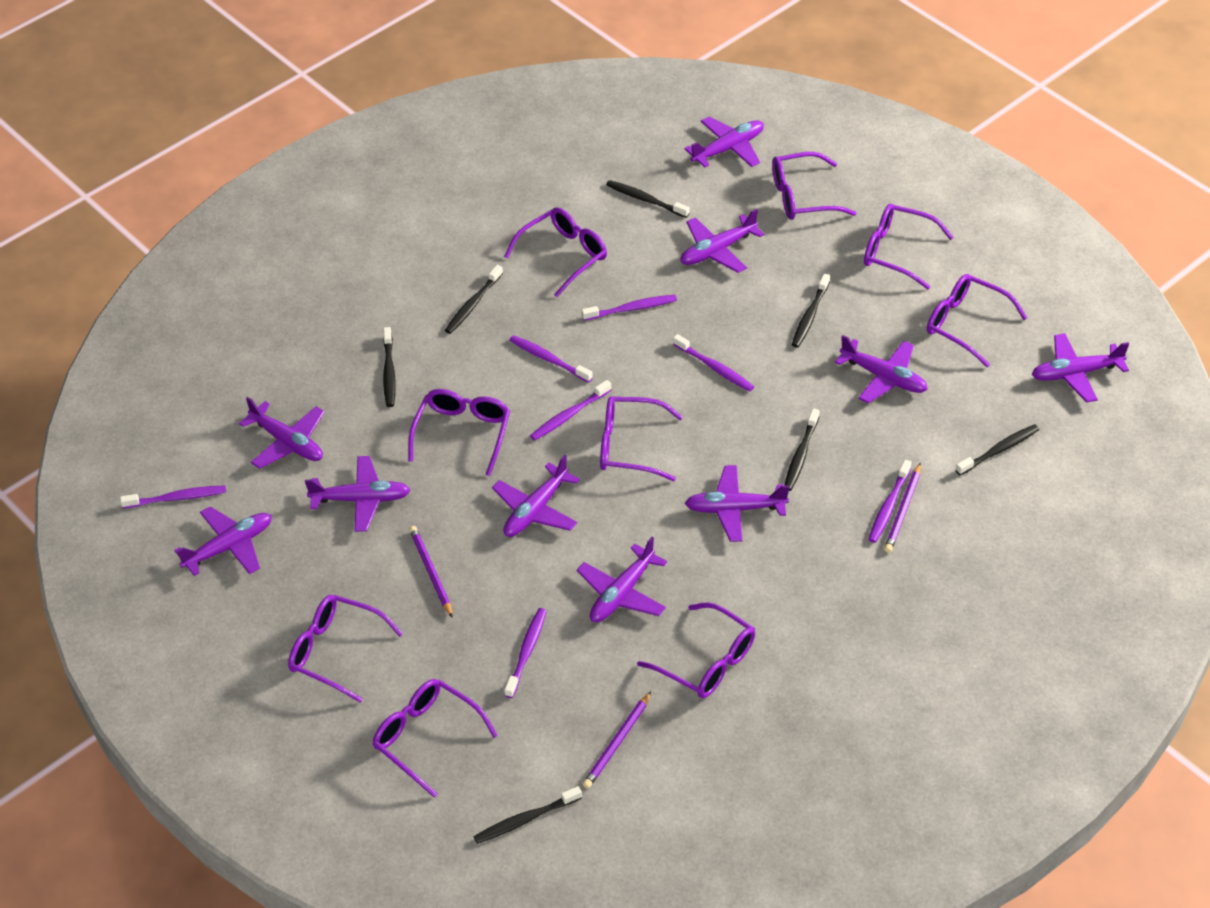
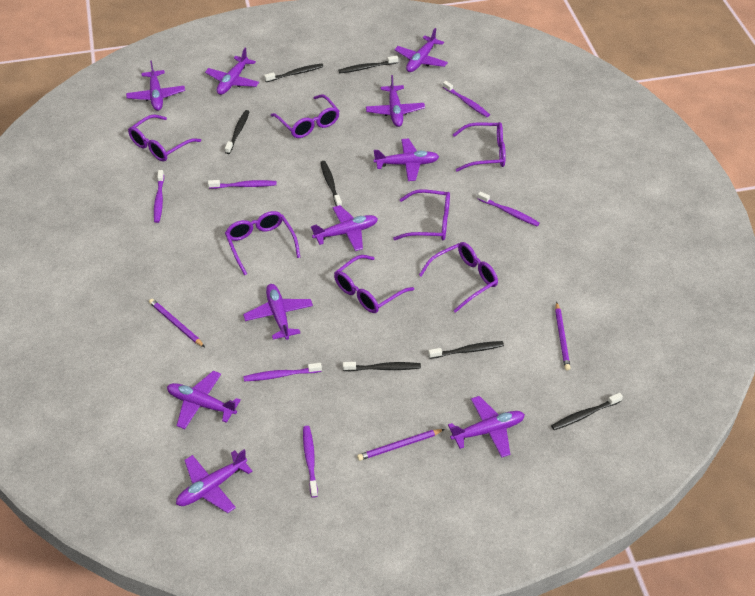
purple glasses: 9 -> 7
purple toothbrush: 7 -> 6

